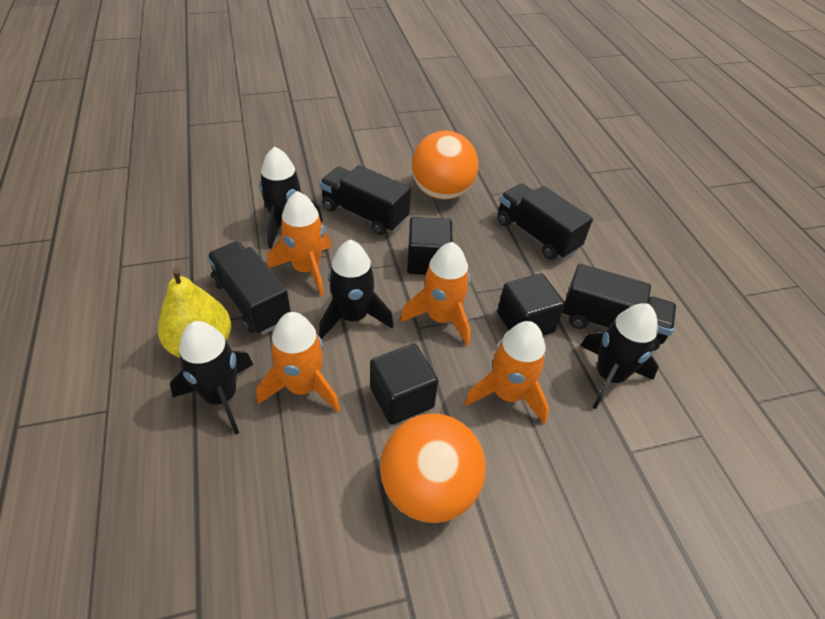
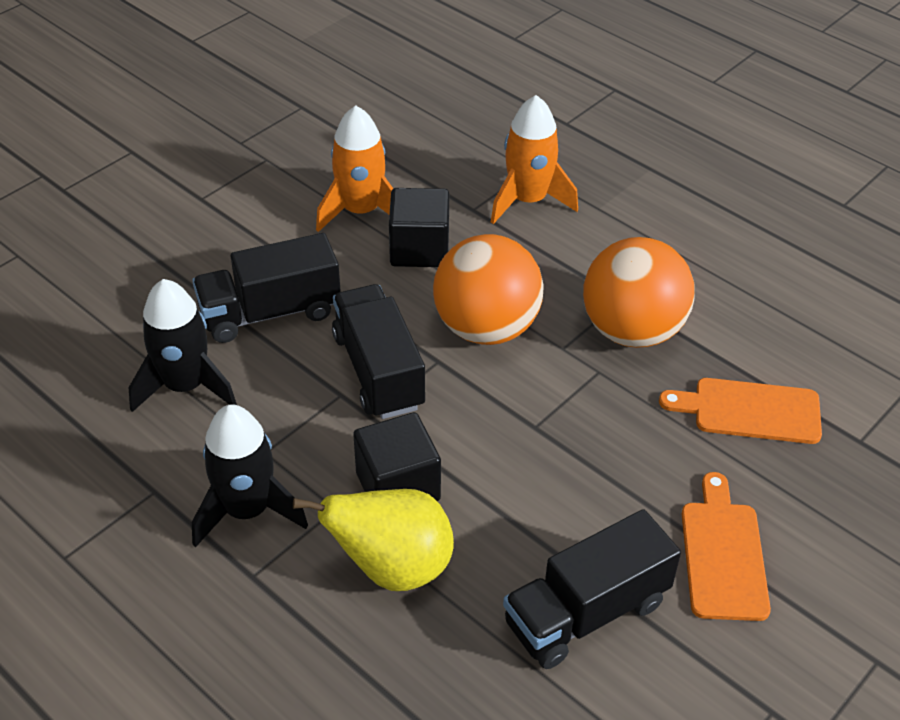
black cube: 3 -> 2
black rocket: 4 -> 2
black truck: 4 -> 3
orange cutting board: 0 -> 2
orange rocket: 4 -> 2

